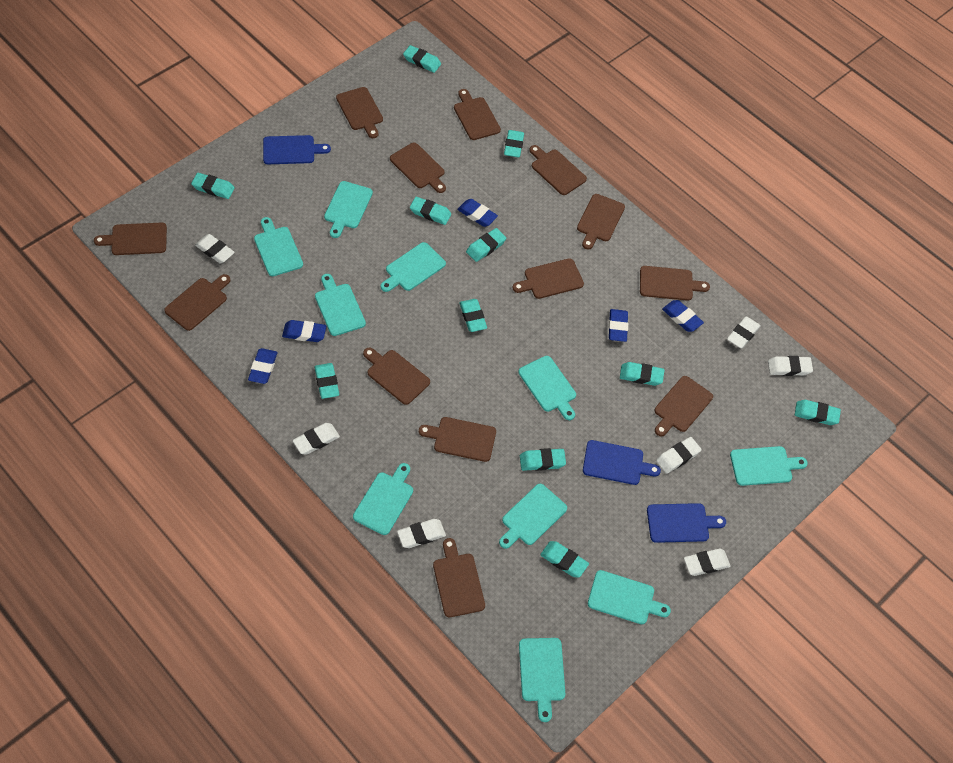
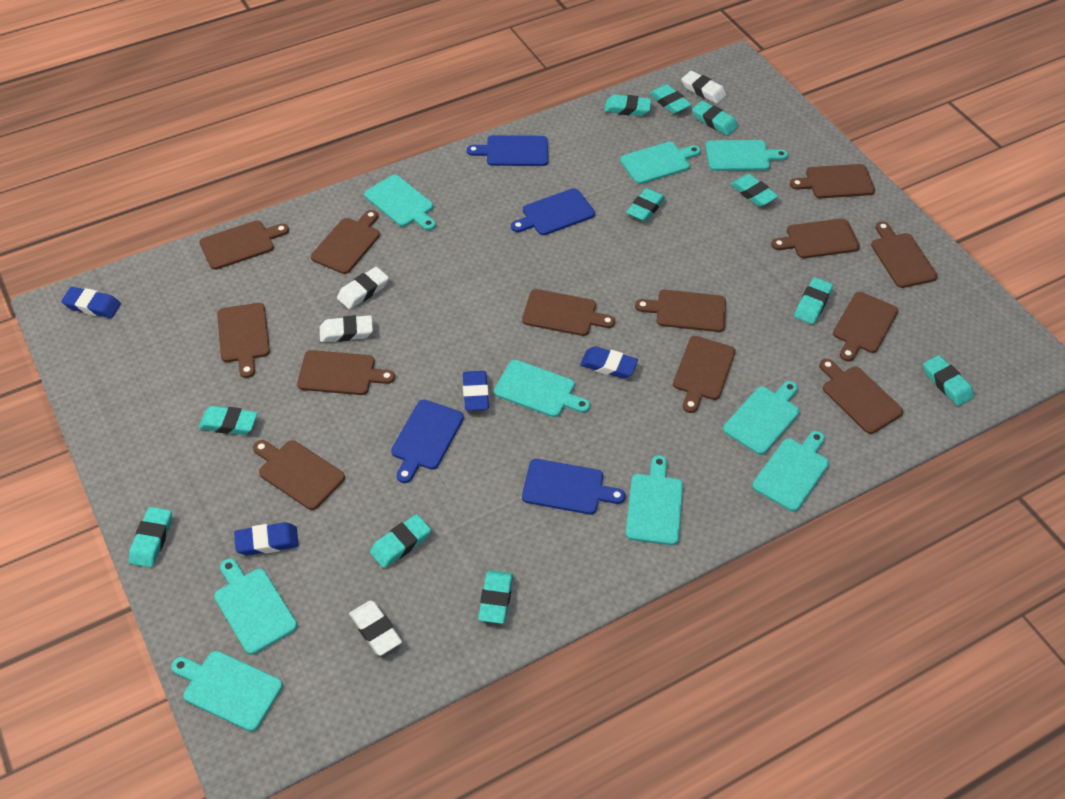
blue cutting board: 3 -> 4
blue eraser: 5 -> 4
turquoise cutting board: 10 -> 9
white eraser: 7 -> 4

